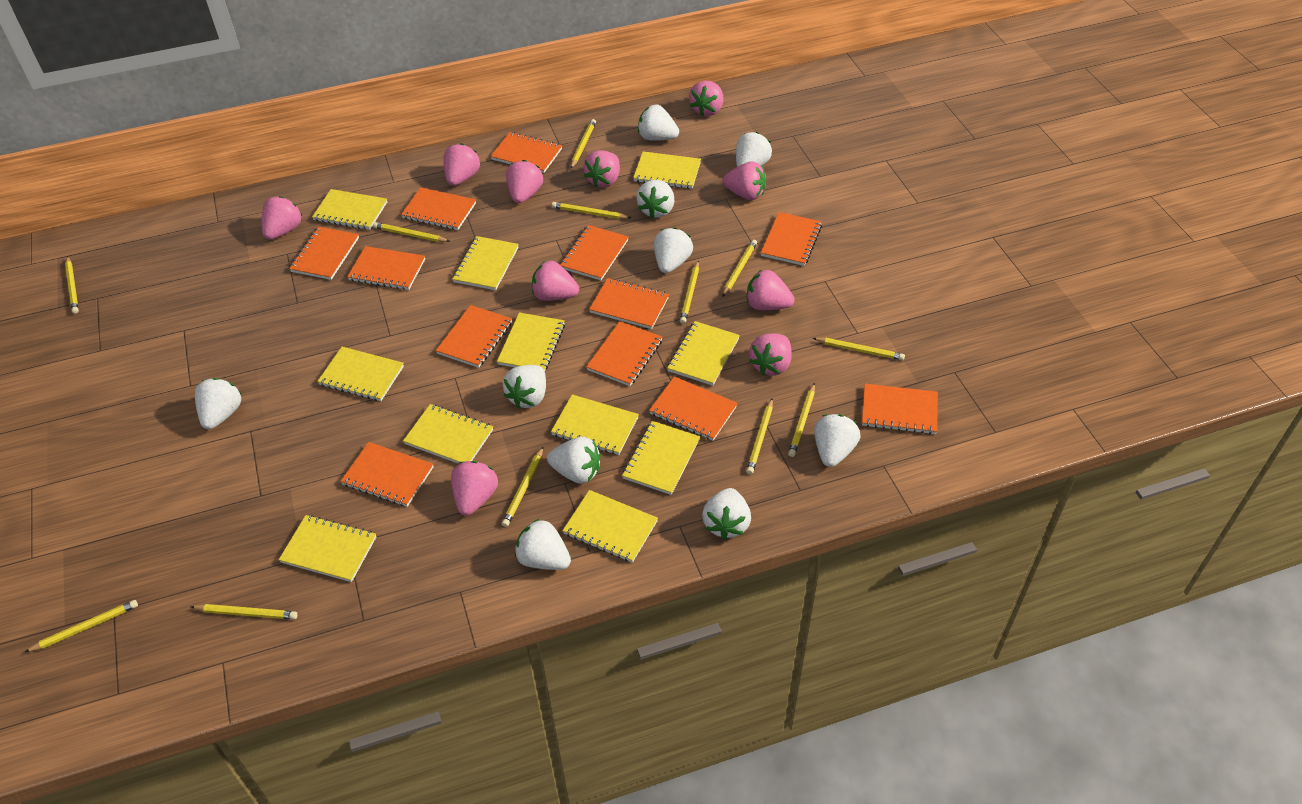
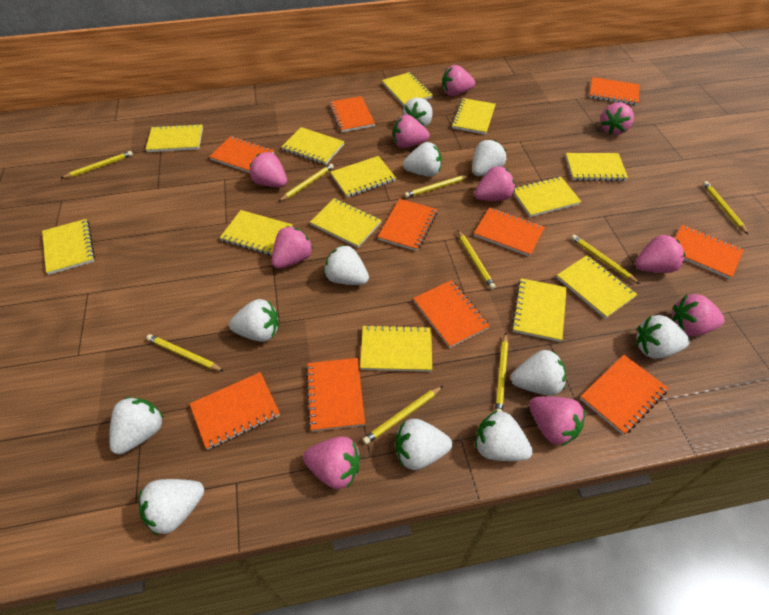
orange notebook: 12 -> 10
white strawberry: 10 -> 11
yellow notebook: 11 -> 13
yellow pencil: 12 -> 9

